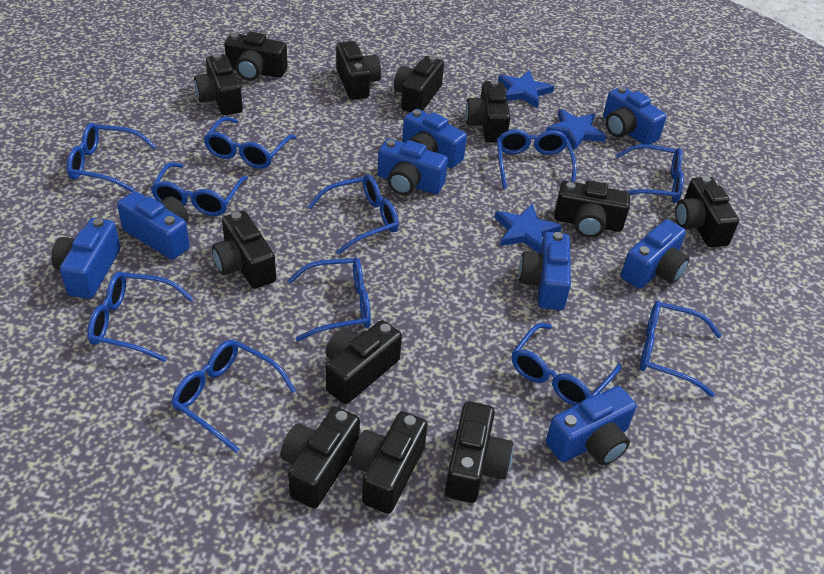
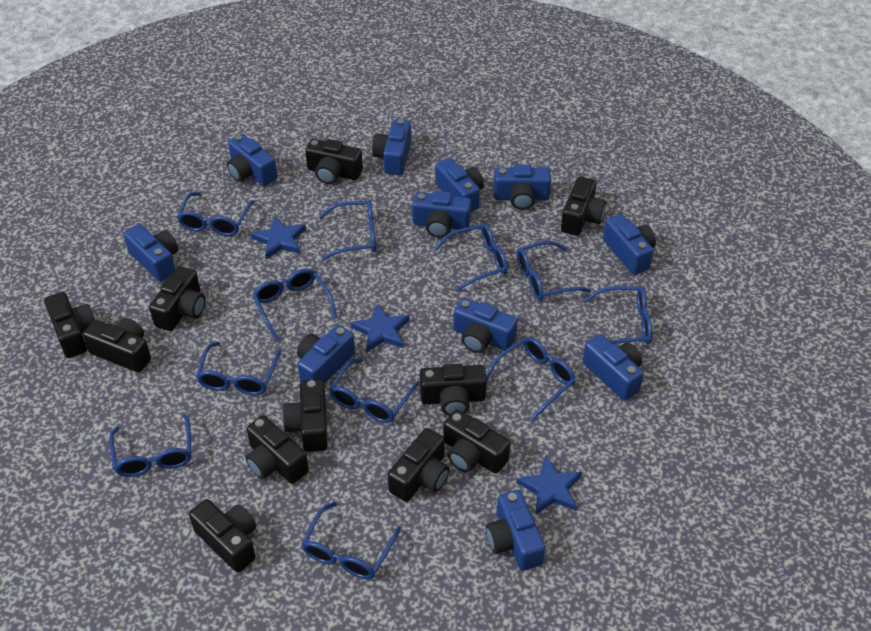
black camera: 12 -> 11
blue camera: 8 -> 11

